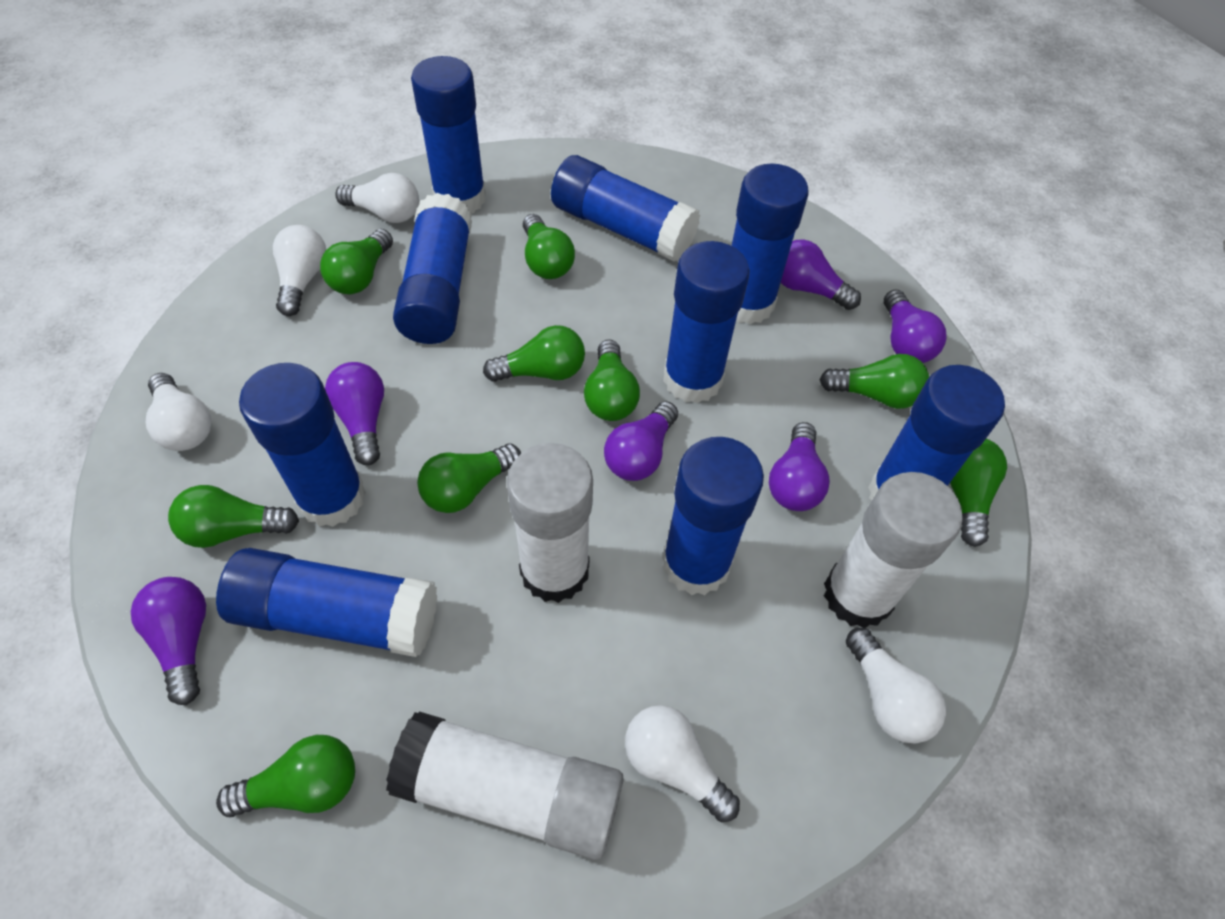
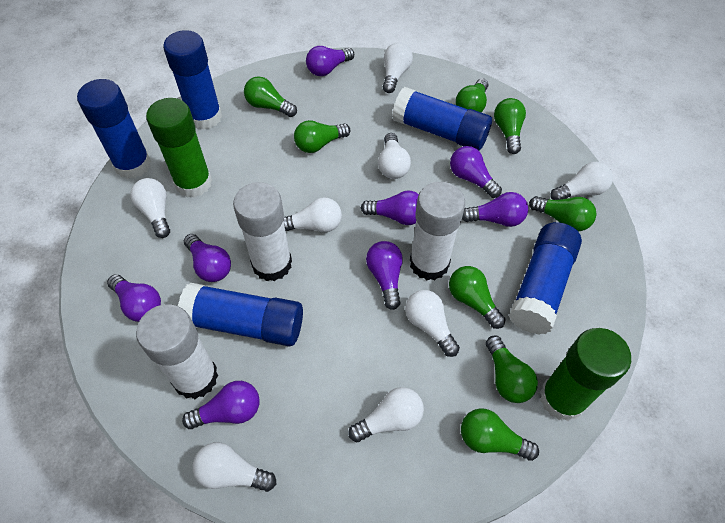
blue glue stick: 9 -> 5
green glue stick: 0 -> 2
green light bulb: 9 -> 8
purple light bulb: 6 -> 8
white light bulb: 5 -> 8

